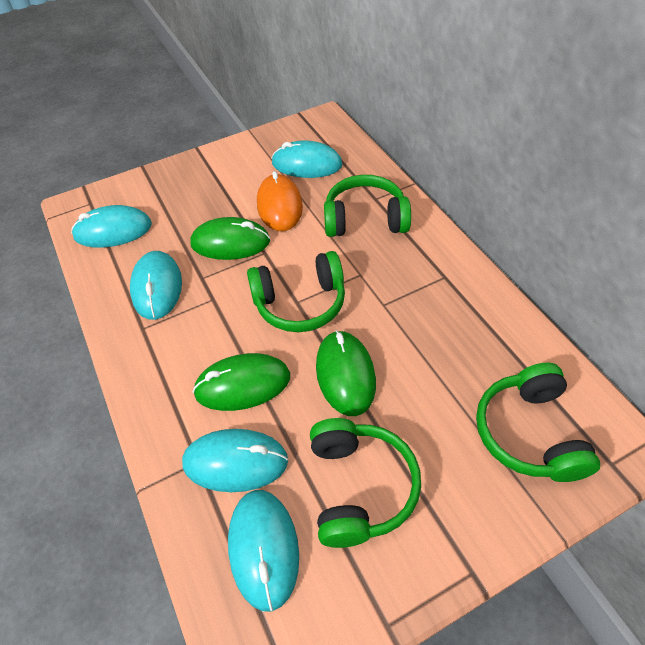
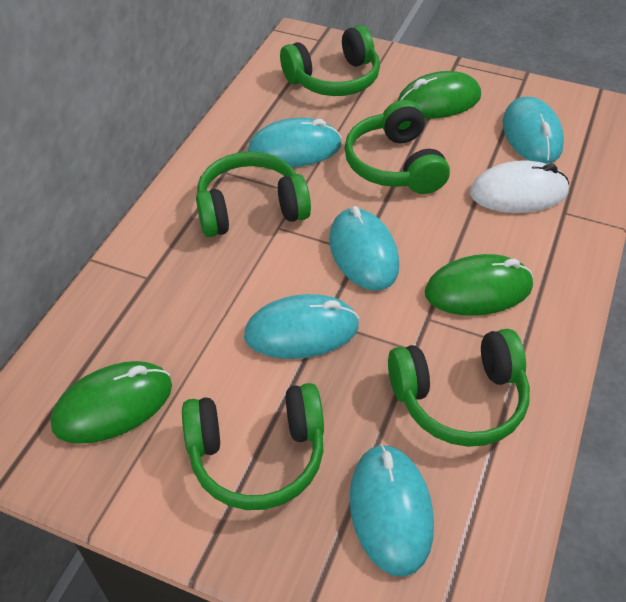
green headphones: 4 -> 5
orange mouse: 1 -> 0
white mouse: 0 -> 1

